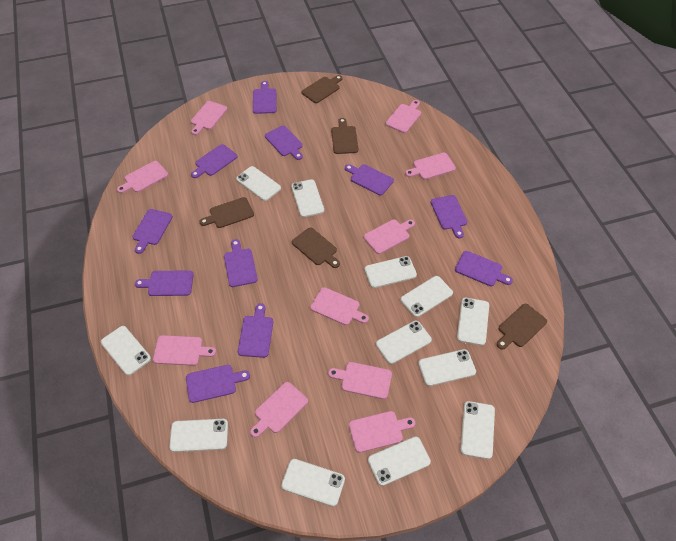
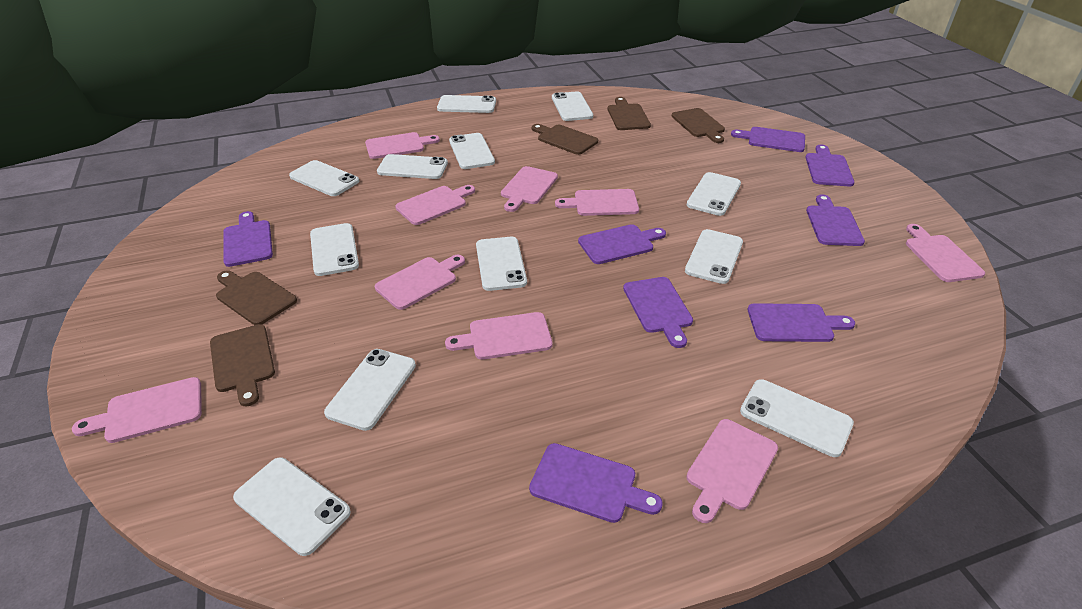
pink cutting board: 10 -> 9
purple cutting board: 11 -> 8

